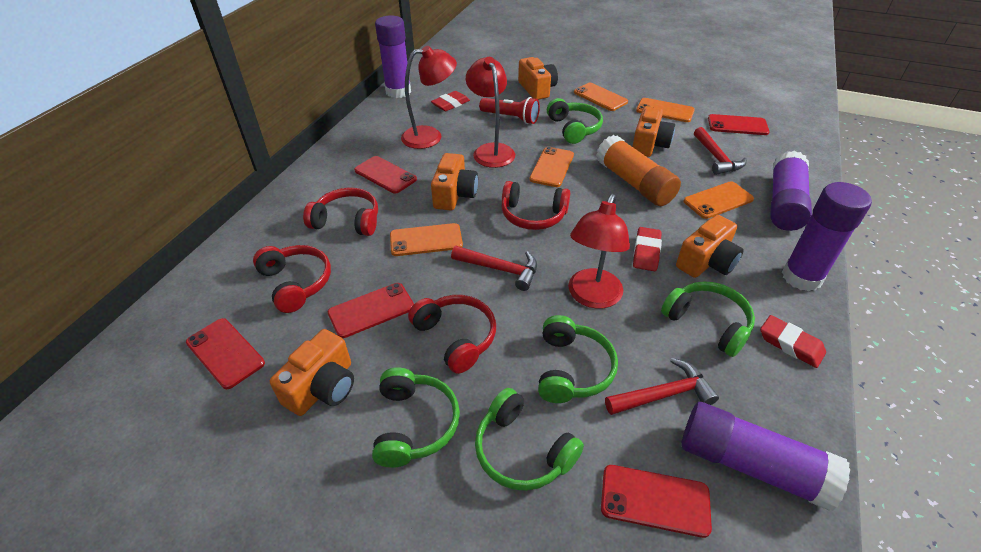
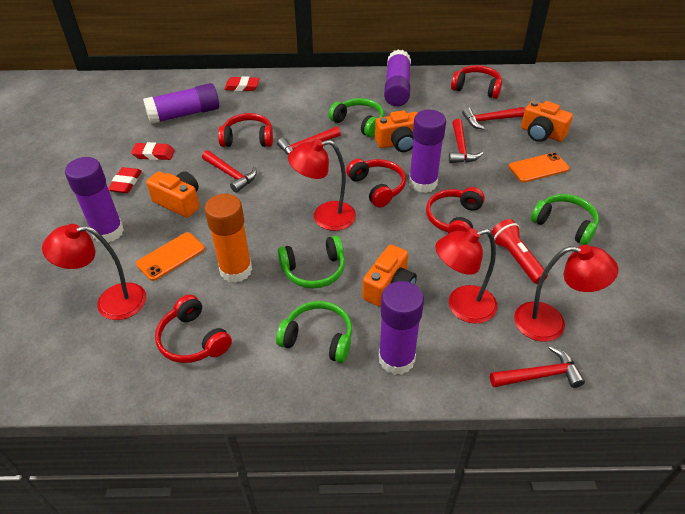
green headphones: 5 -> 4
orange camera: 5 -> 4
orange phone: 5 -> 2
purple glue stick: 4 -> 5
red hammer: 3 -> 5
red headphones: 4 -> 5
red lamp: 3 -> 4
red phone: 5 -> 0

